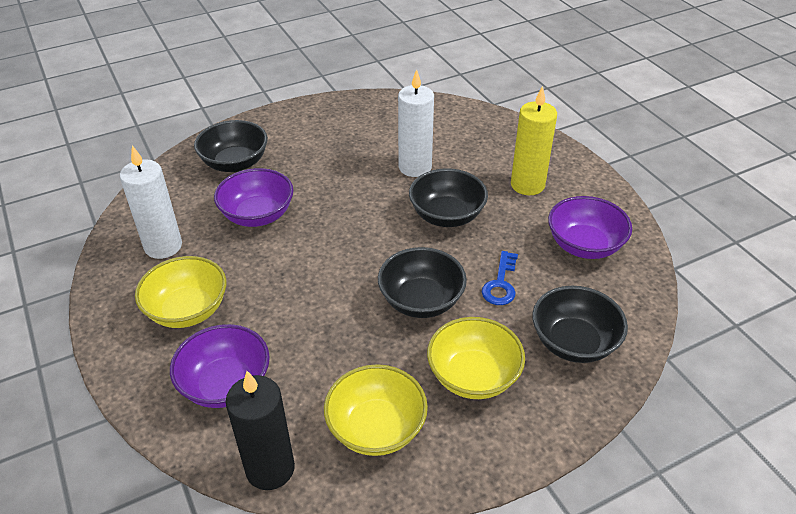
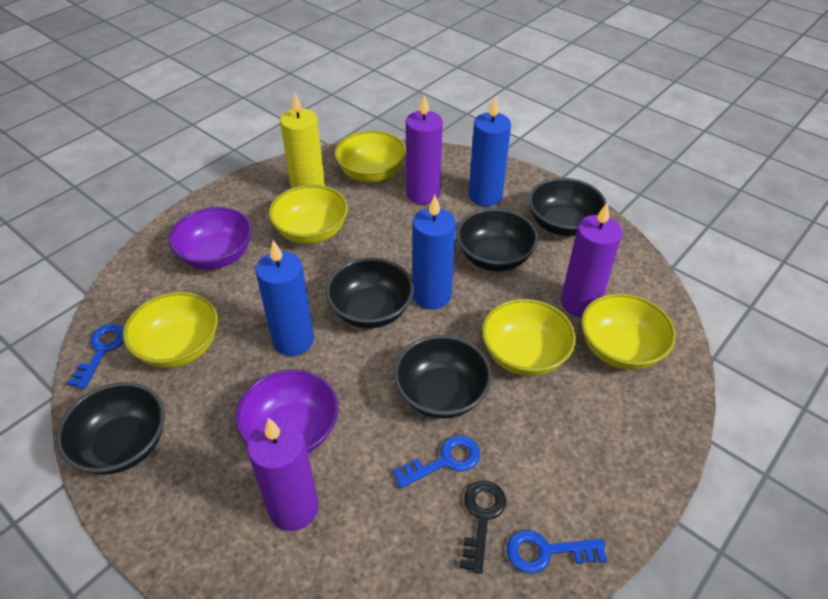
black bowl: 4 -> 5
black candle: 1 -> 0
black key: 0 -> 1
blue candle: 0 -> 3
blue key: 1 -> 3
purple bowl: 3 -> 2
purple candle: 0 -> 3
white candle: 2 -> 0
yellow bowl: 3 -> 5

